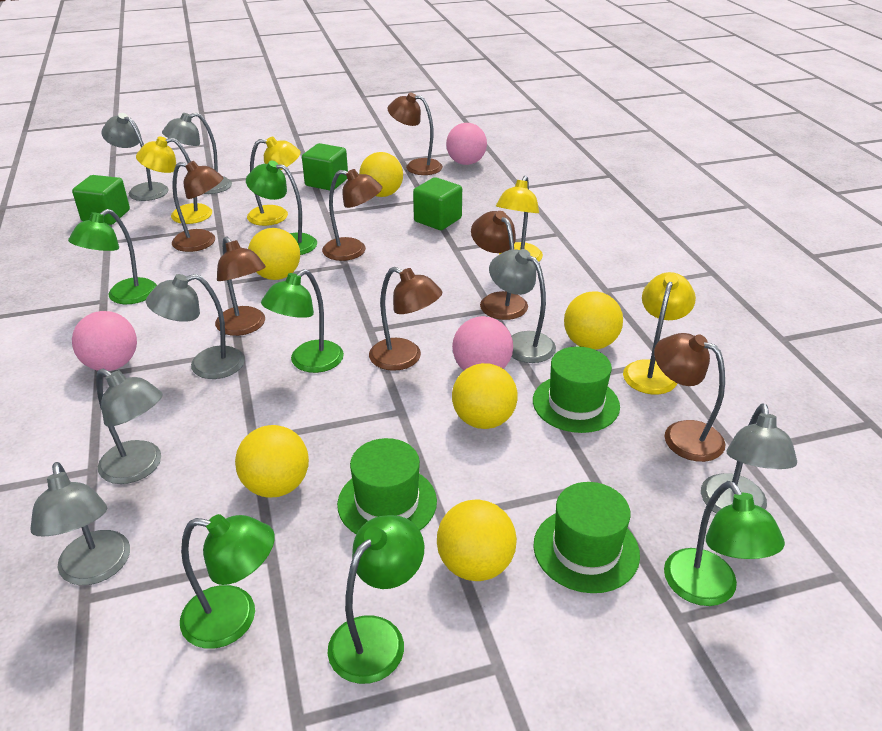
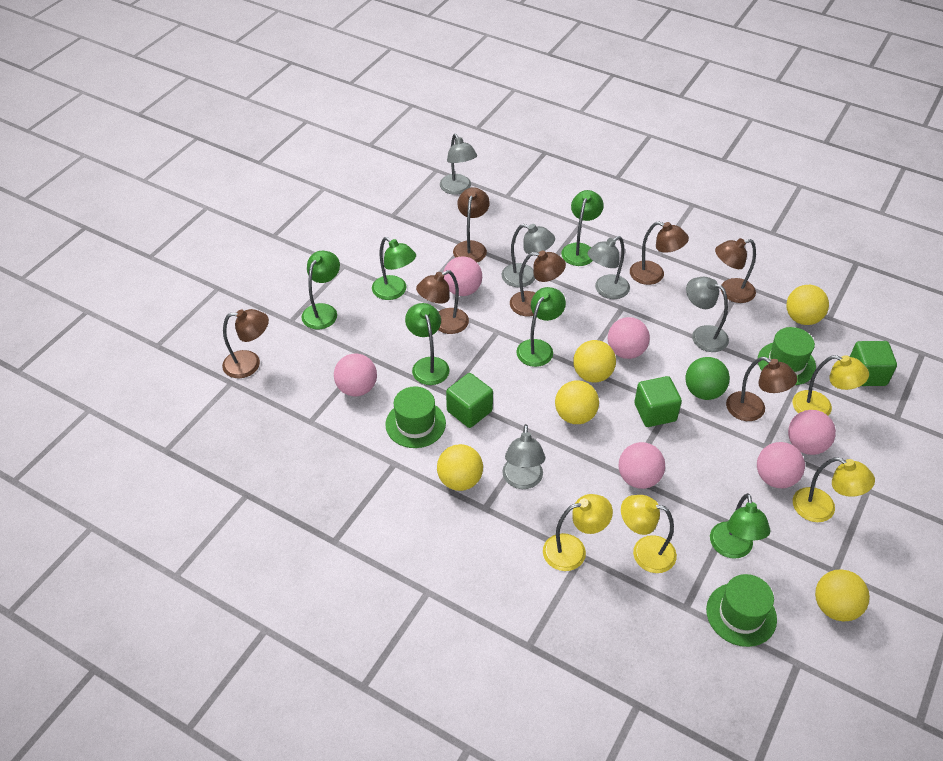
green ball: 0 -> 1
grey lamp: 7 -> 5
pink ball: 3 -> 6
yellow ball: 6 -> 5

